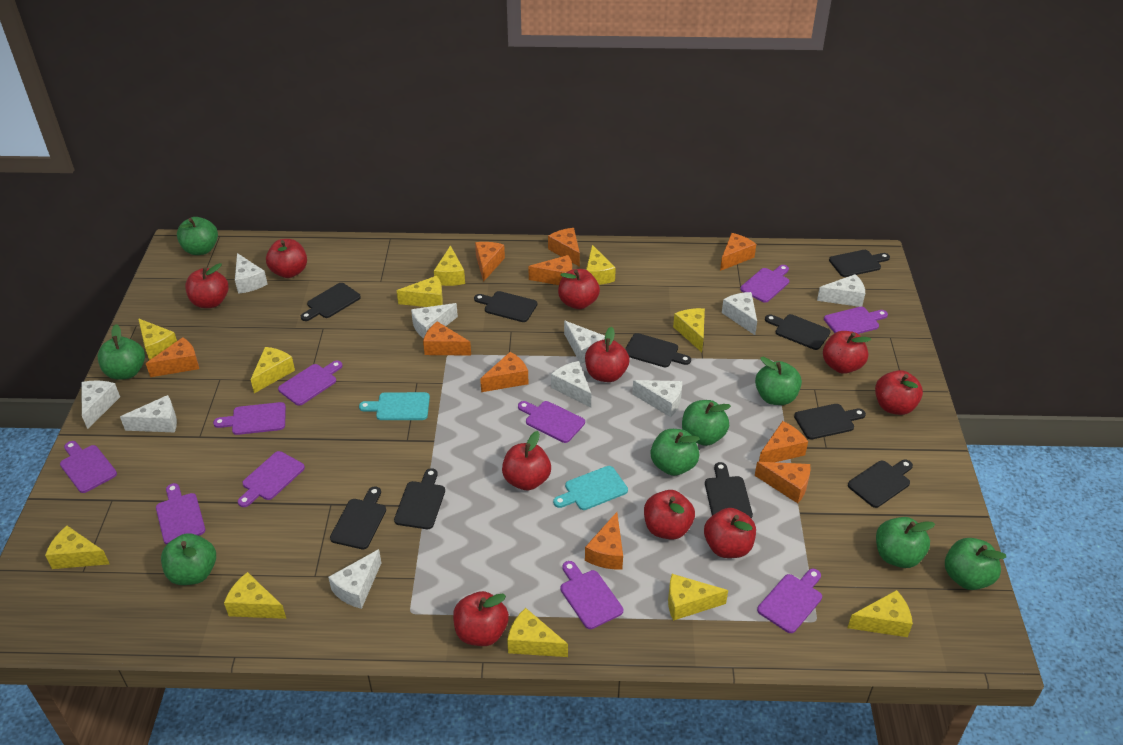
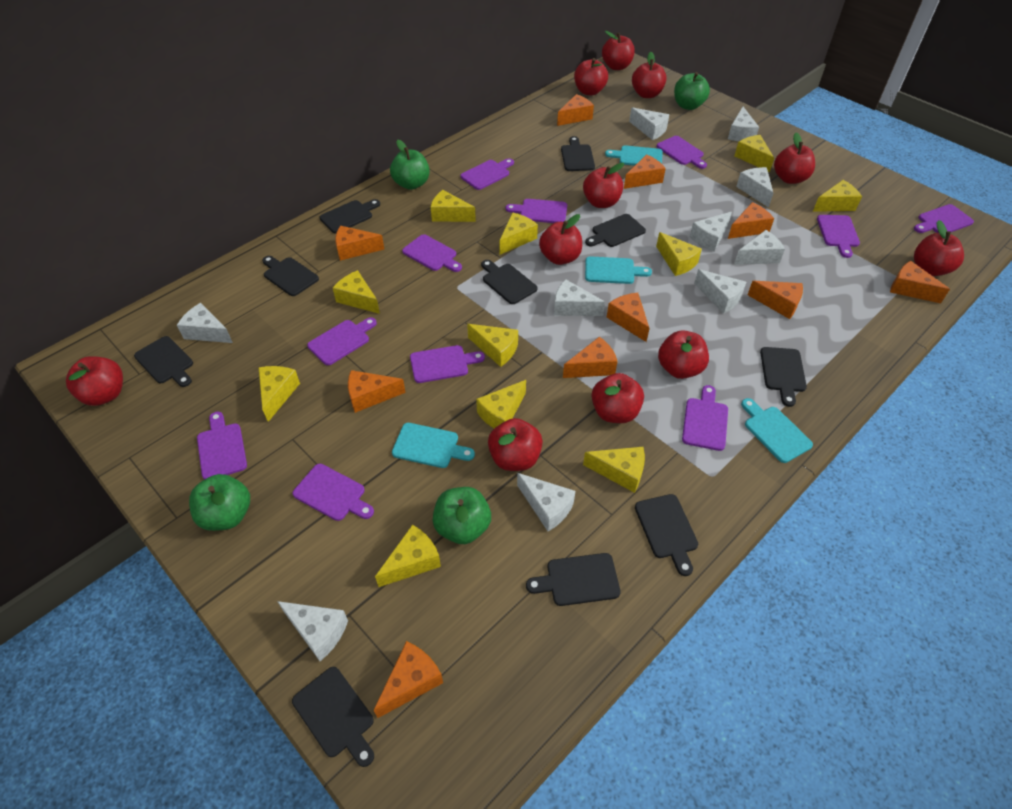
green apple: 8 -> 4
purple cutting board: 10 -> 11
red apple: 10 -> 11
turquoise cutting board: 2 -> 4

